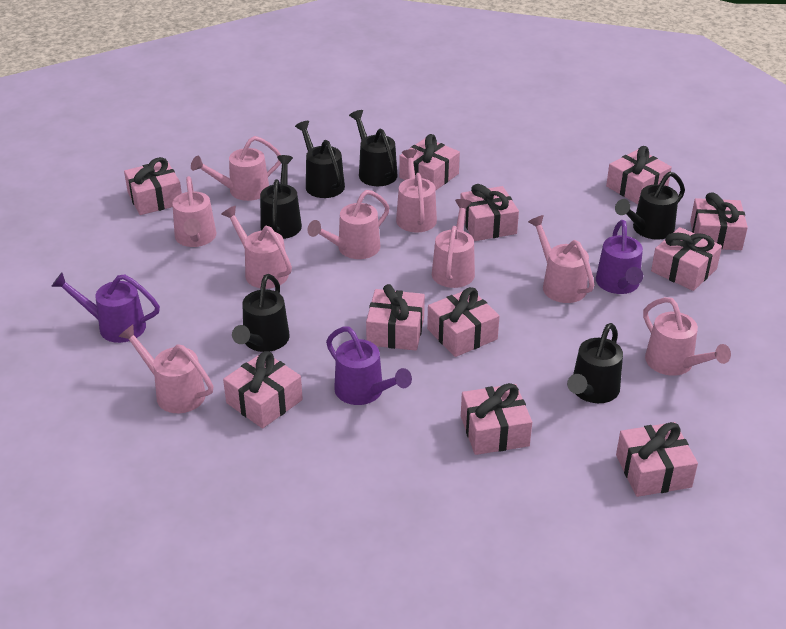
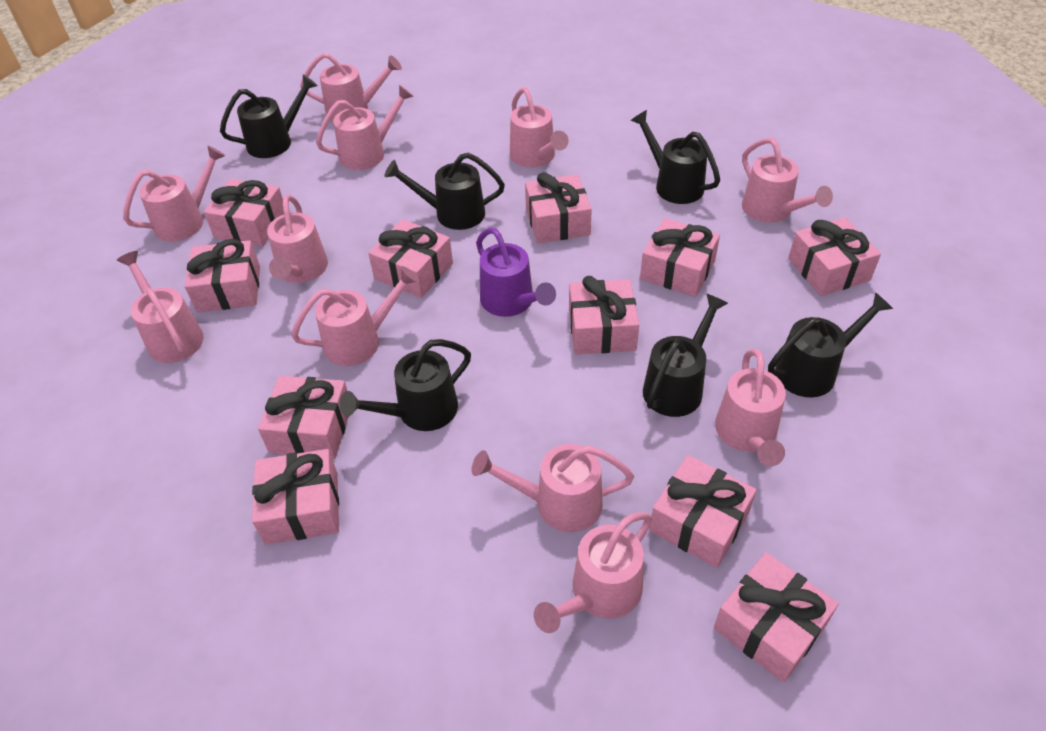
pink watering can: 9 -> 11
purple watering can: 3 -> 1

